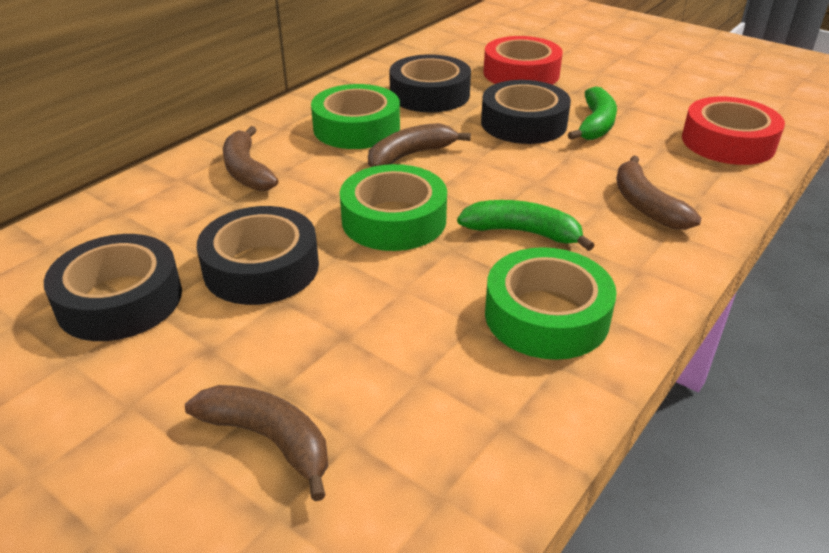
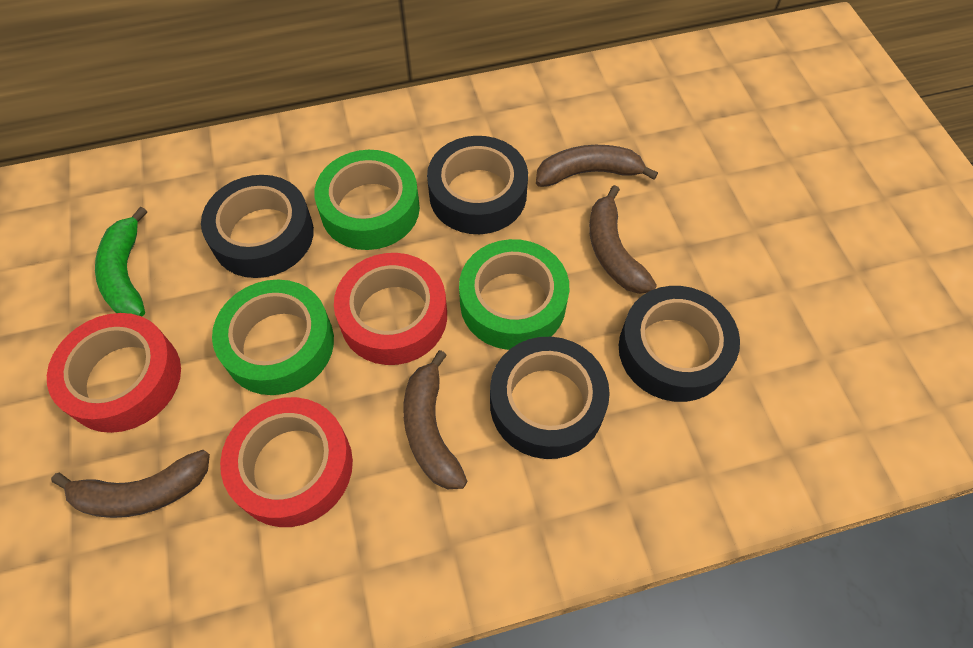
green banana: 2 -> 1
red tape: 2 -> 3

